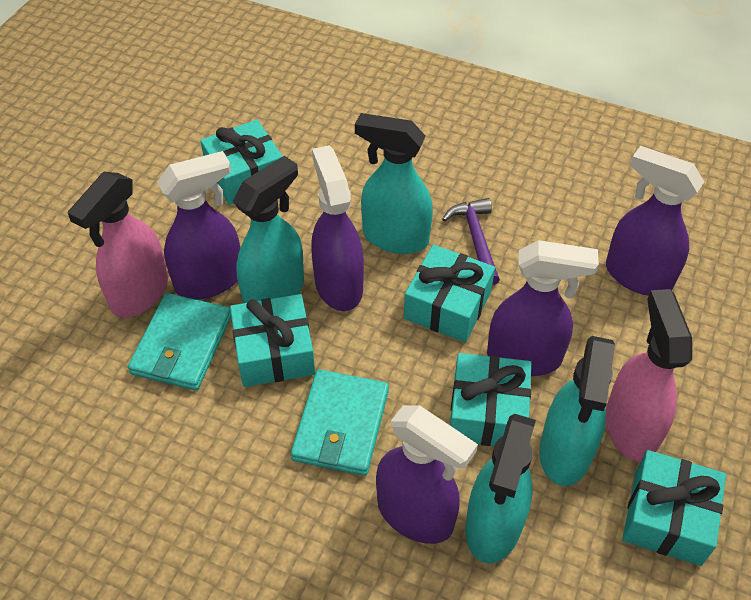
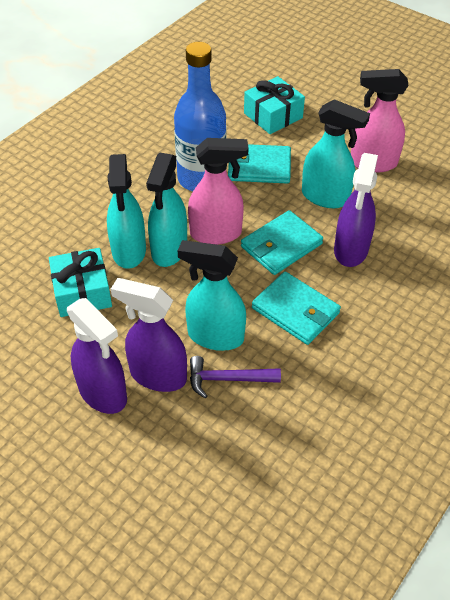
blue bottle: 0 -> 1
purple spray bottle: 5 -> 3
turquoise gift: 5 -> 2
turquoise wallet: 2 -> 3

